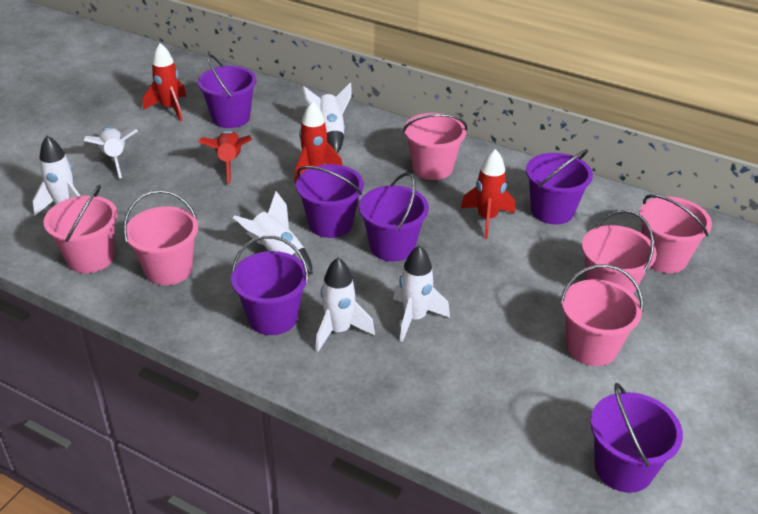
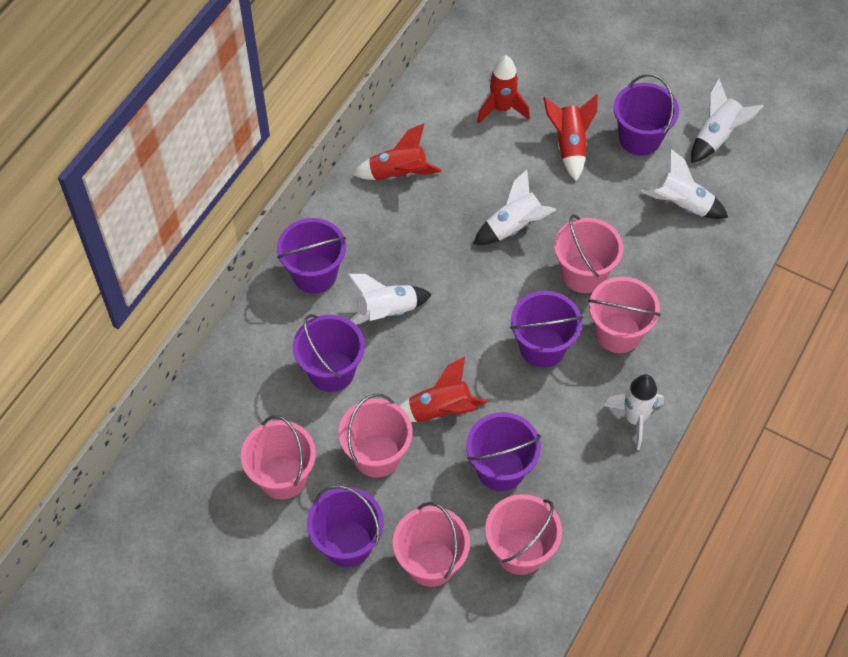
white rocket: 6 -> 5

